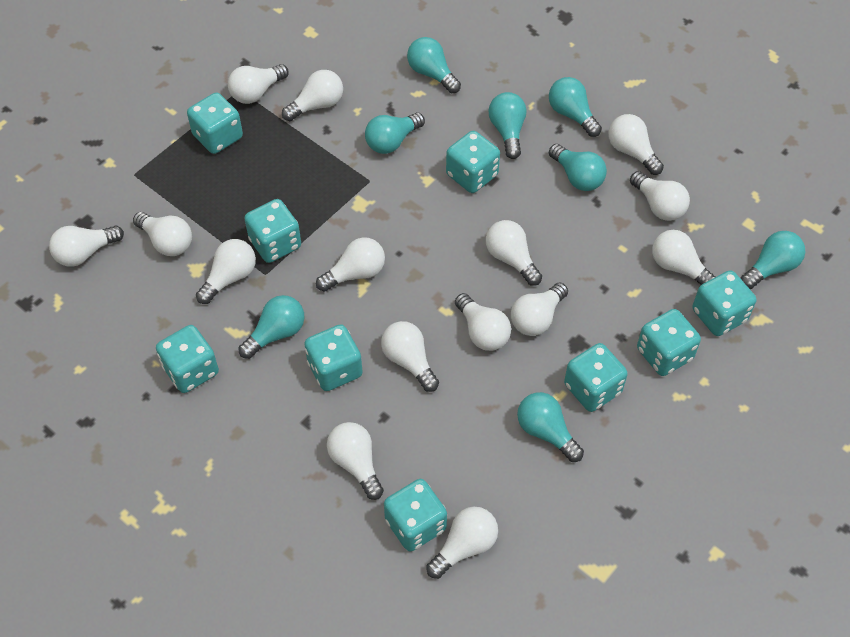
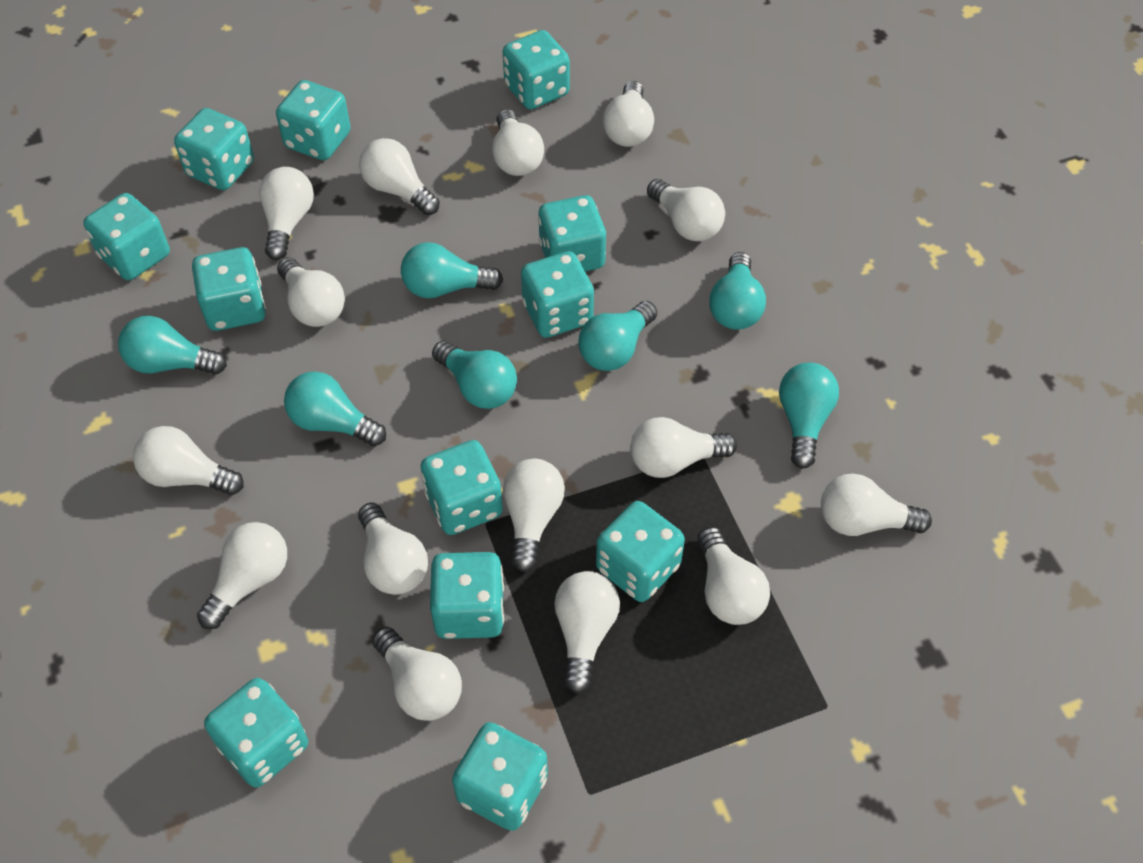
turquoise dice: 9 -> 12
turquoise light bulb: 8 -> 7

